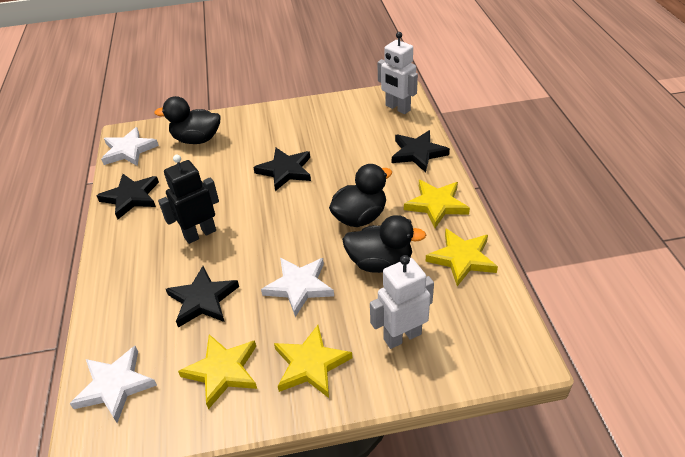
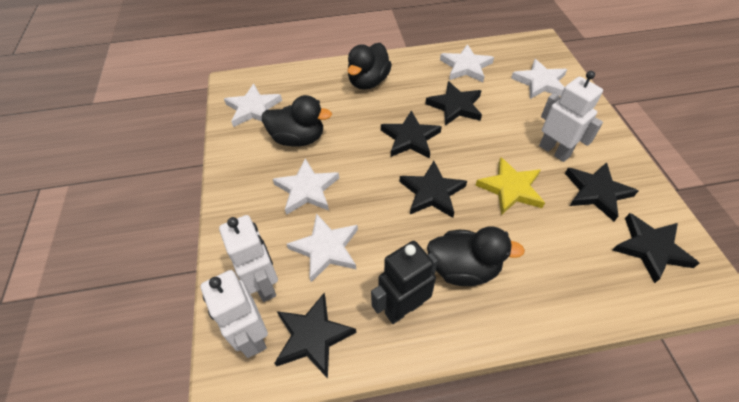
black star: 4 -> 6
white robot: 2 -> 3
white star: 3 -> 5
yellow star: 4 -> 1

